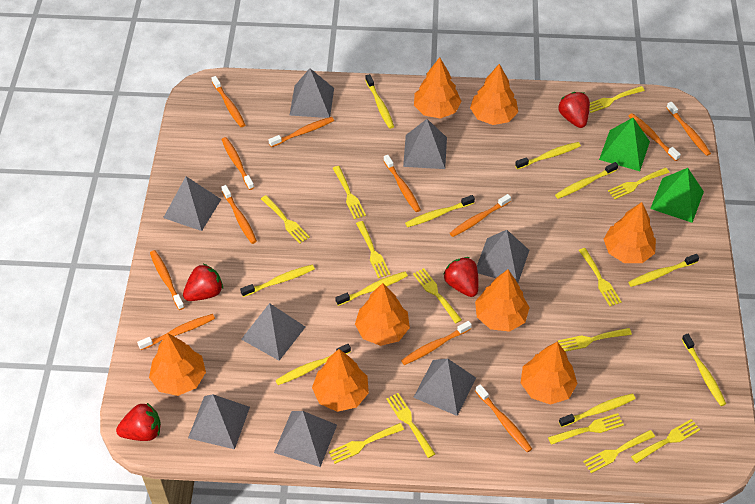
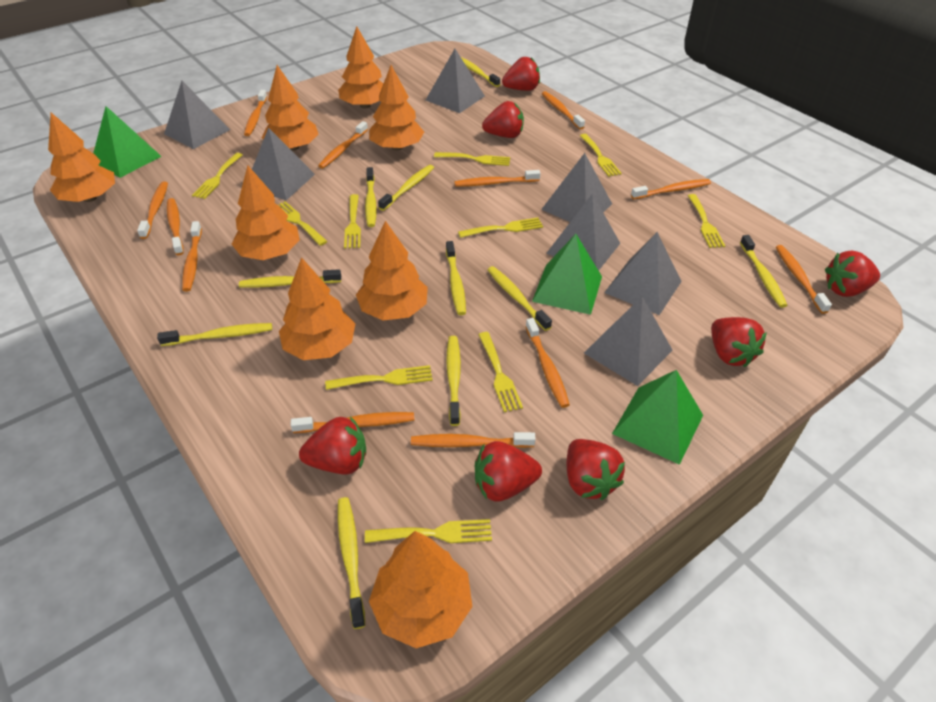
green pyramid: 2 -> 3
grey pyramid: 8 -> 7
red strawberry: 4 -> 7
yellow fork: 13 -> 10

